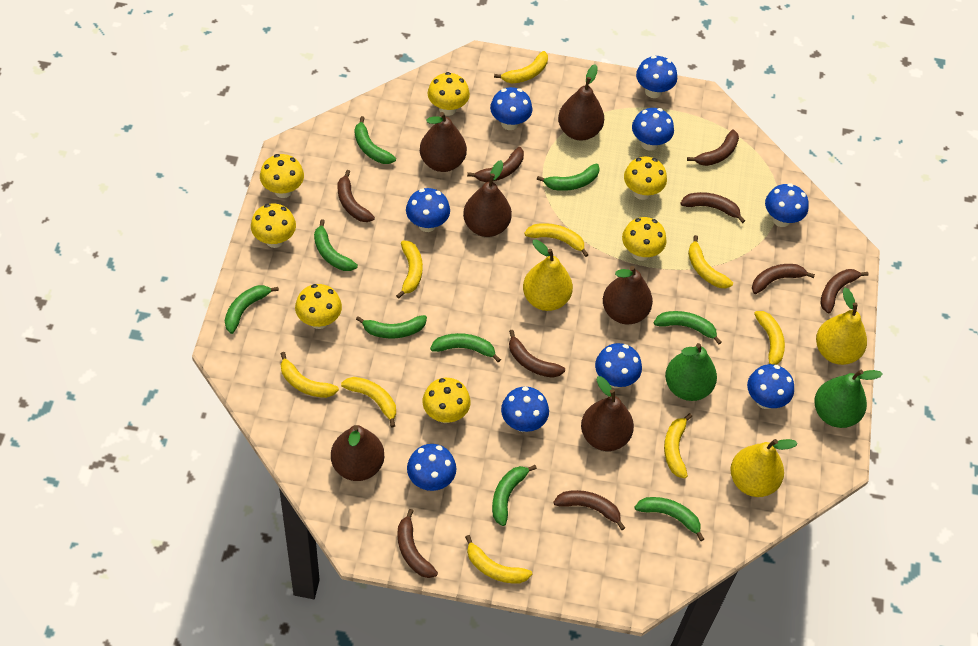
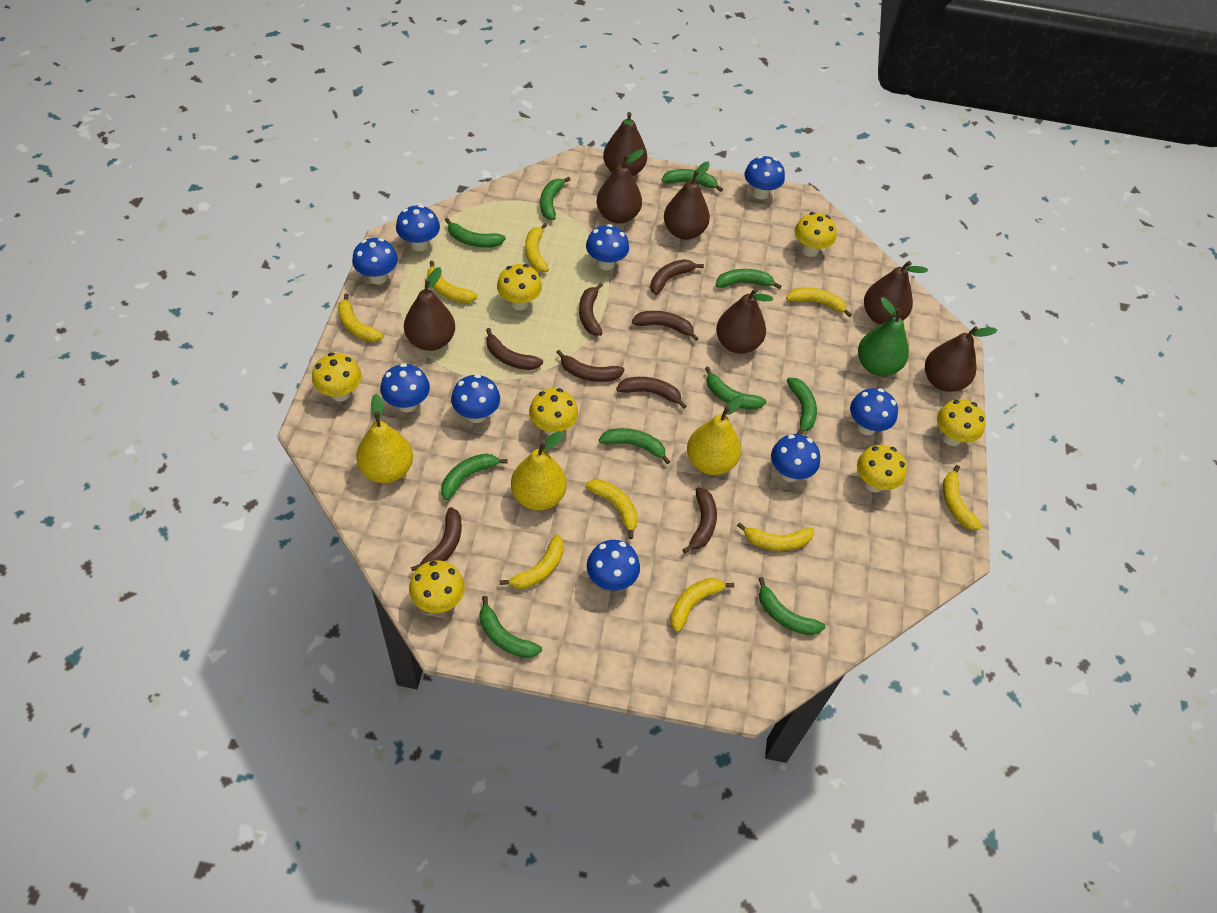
brown banana: 9 -> 8
brown pear: 6 -> 7
green banana: 9 -> 10
green pear: 2 -> 1

